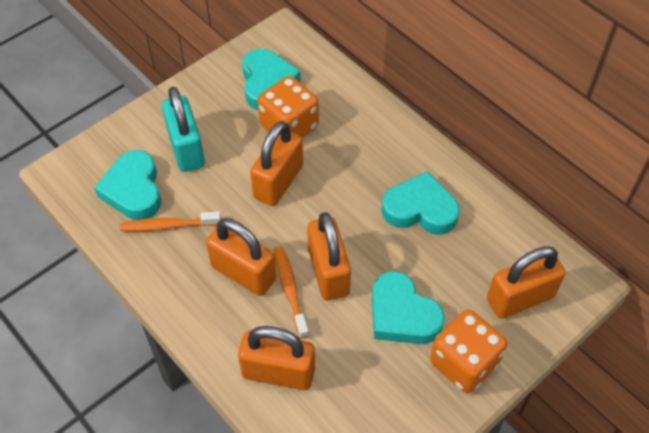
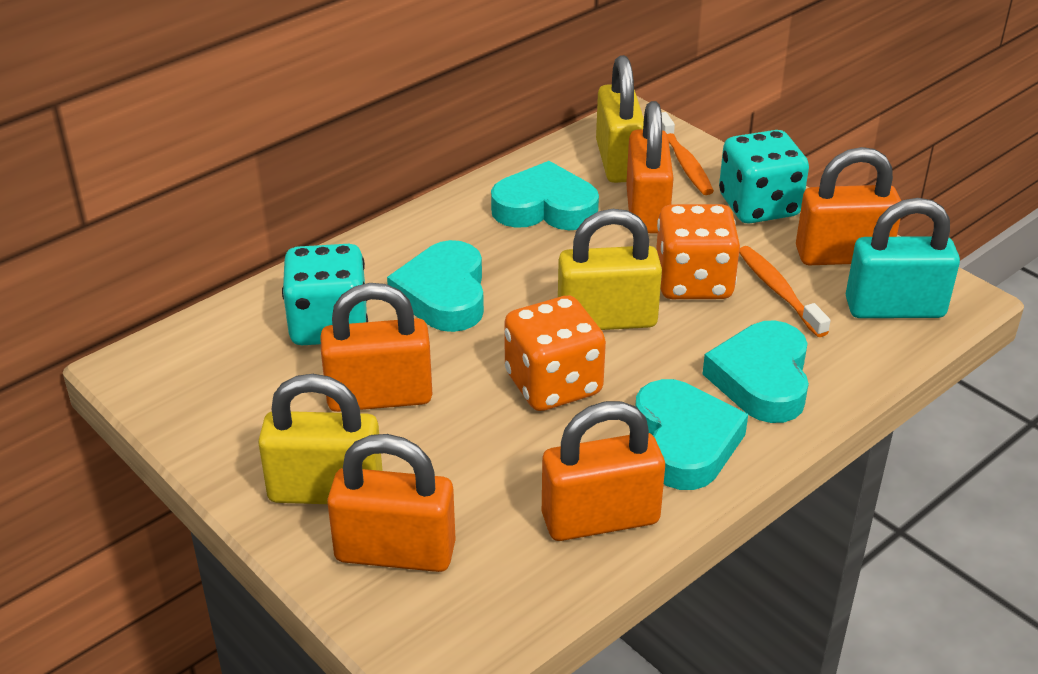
turquoise dice: 0 -> 2
yellow padlock: 0 -> 3

